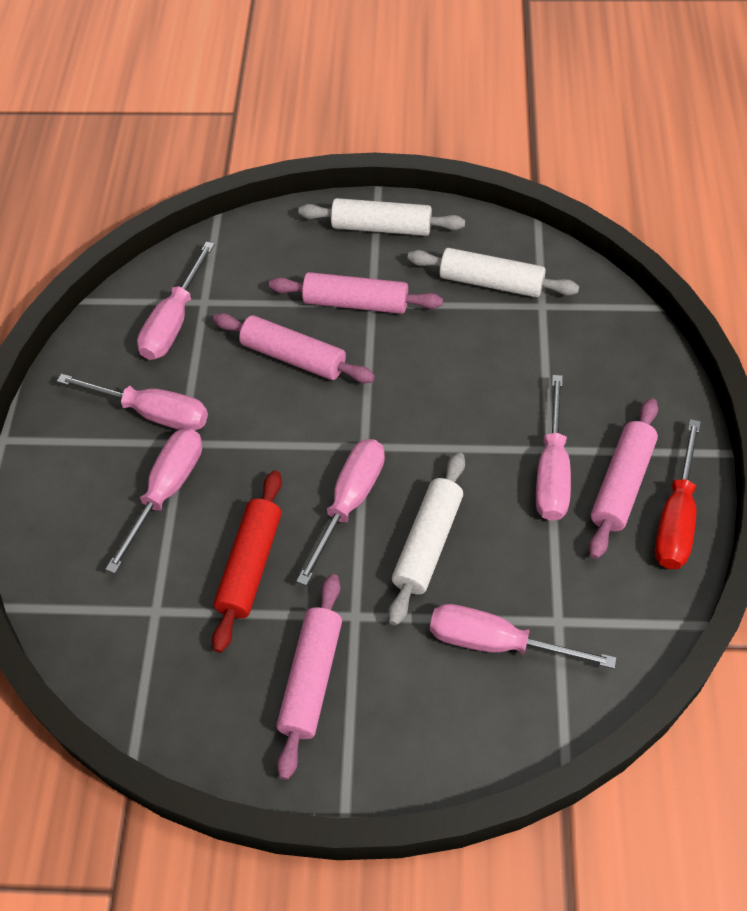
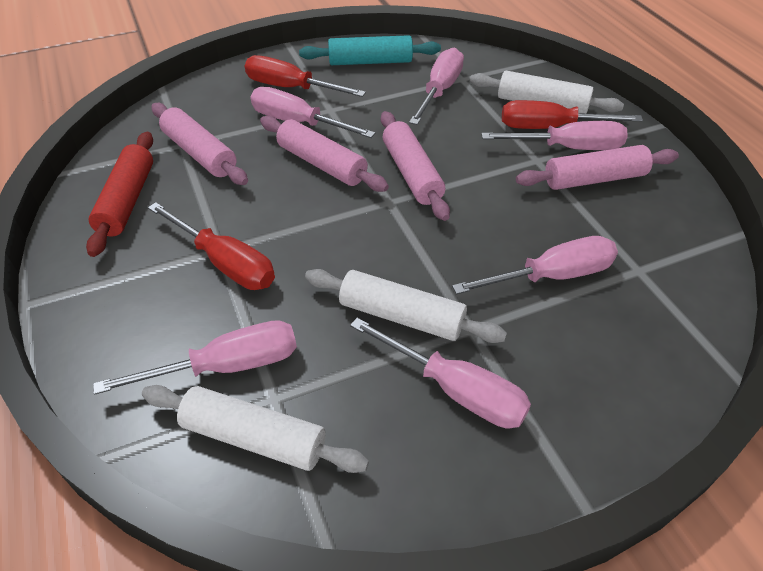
red screwdriver: 1 -> 3
turquoise rolling pin: 0 -> 1

